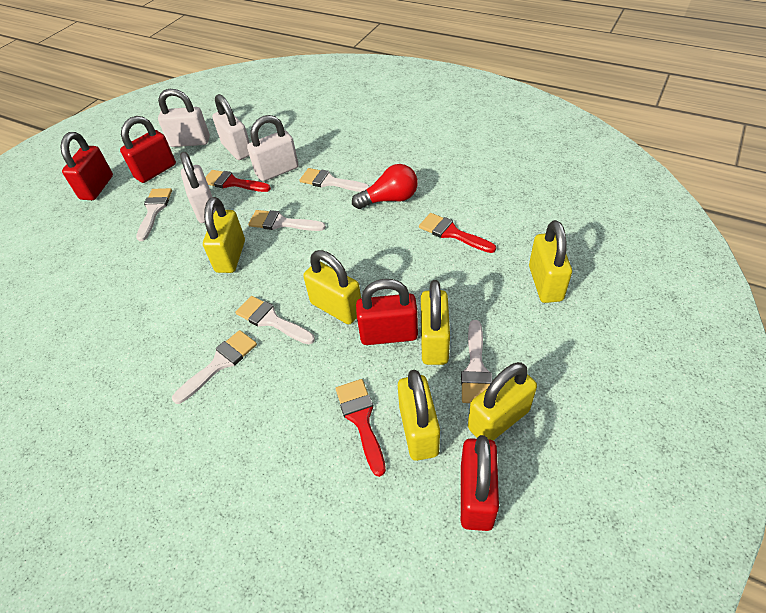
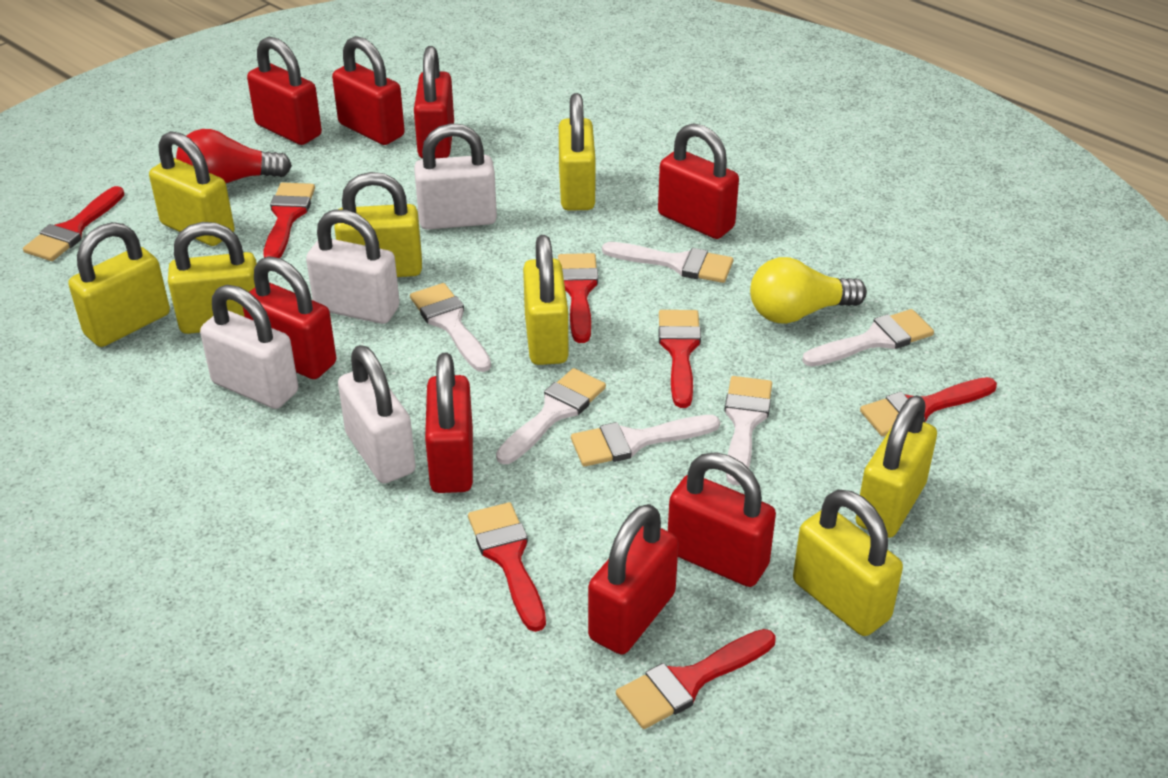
red brush: 3 -> 7
red padlock: 4 -> 8
yellow light bulb: 0 -> 1
yellow padlock: 6 -> 8

